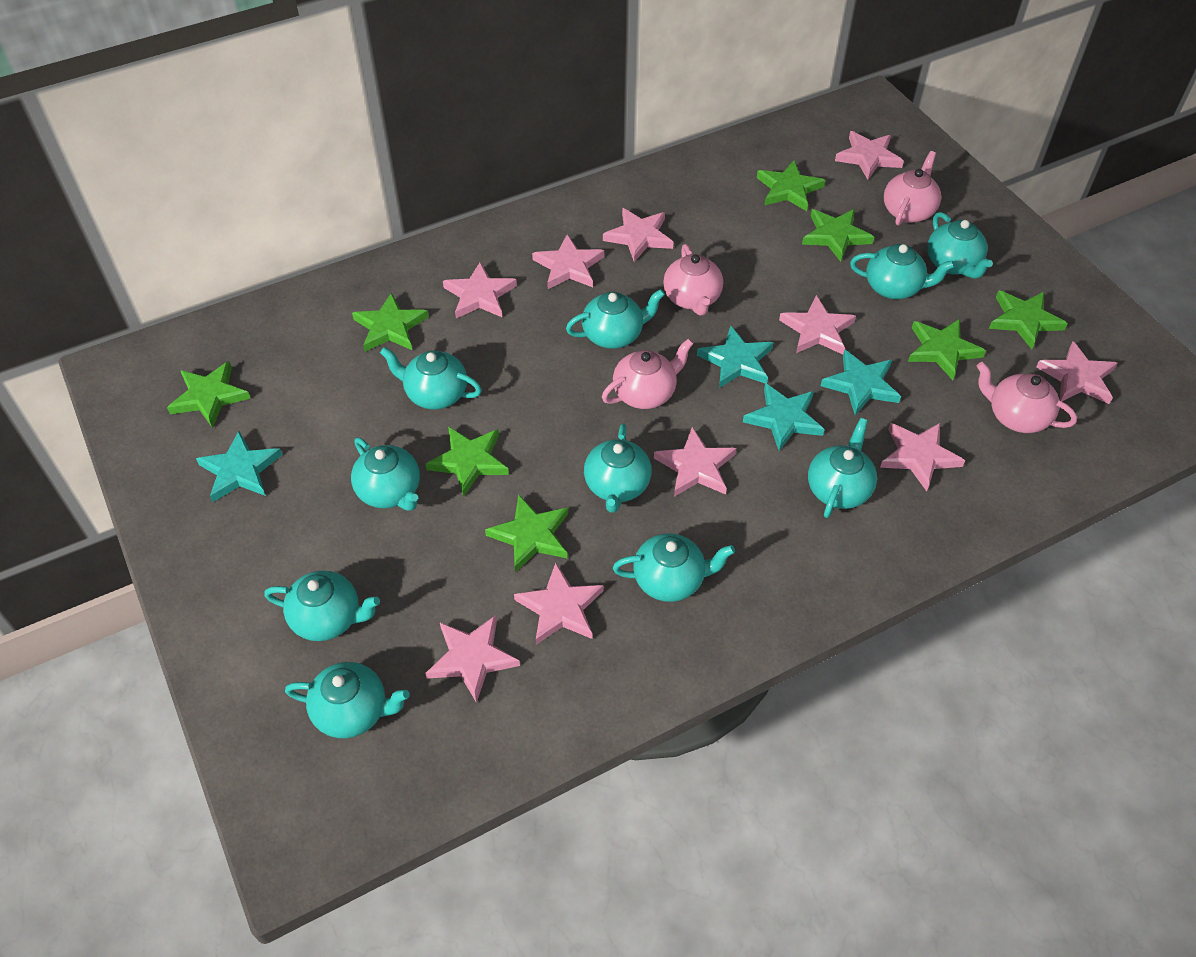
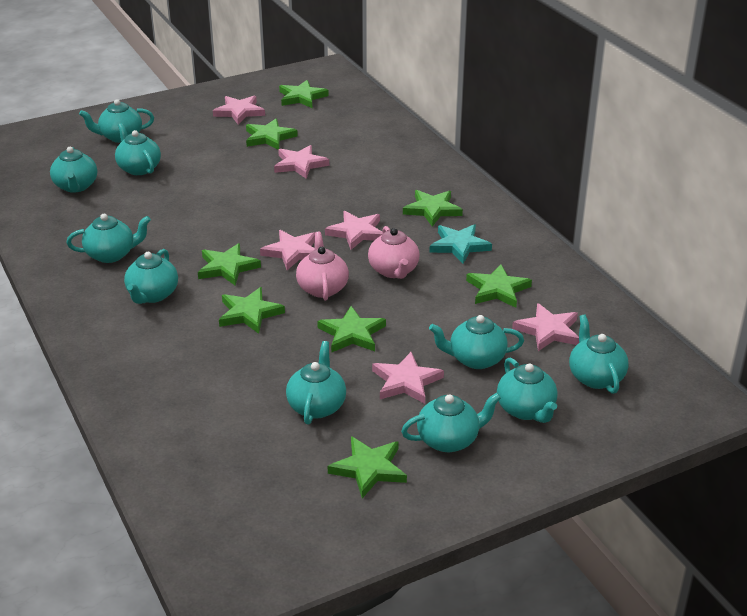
pink star: 10 -> 6
pink teapot: 4 -> 2
turquoise star: 4 -> 1

